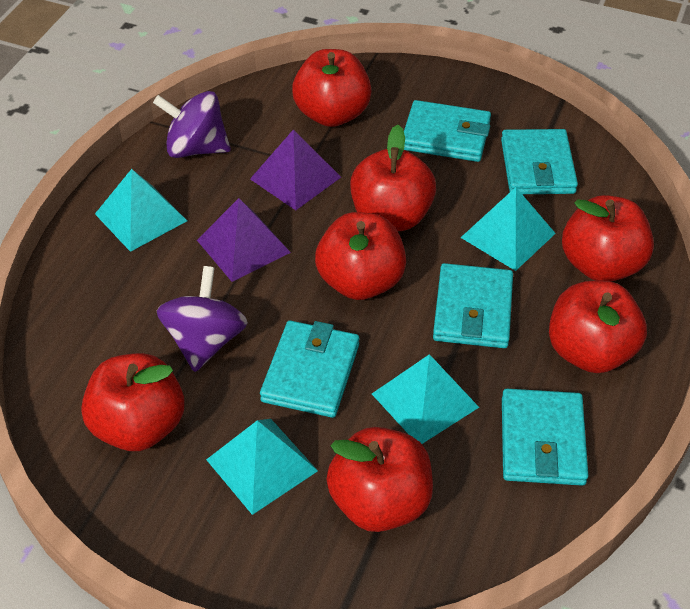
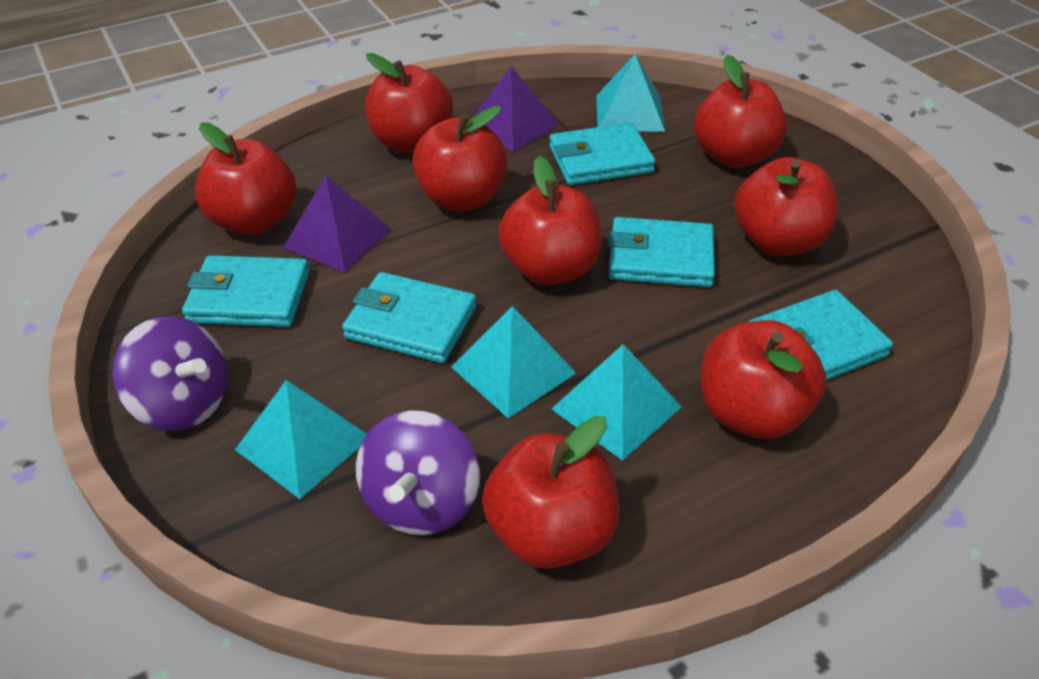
red apple: 7 -> 8

